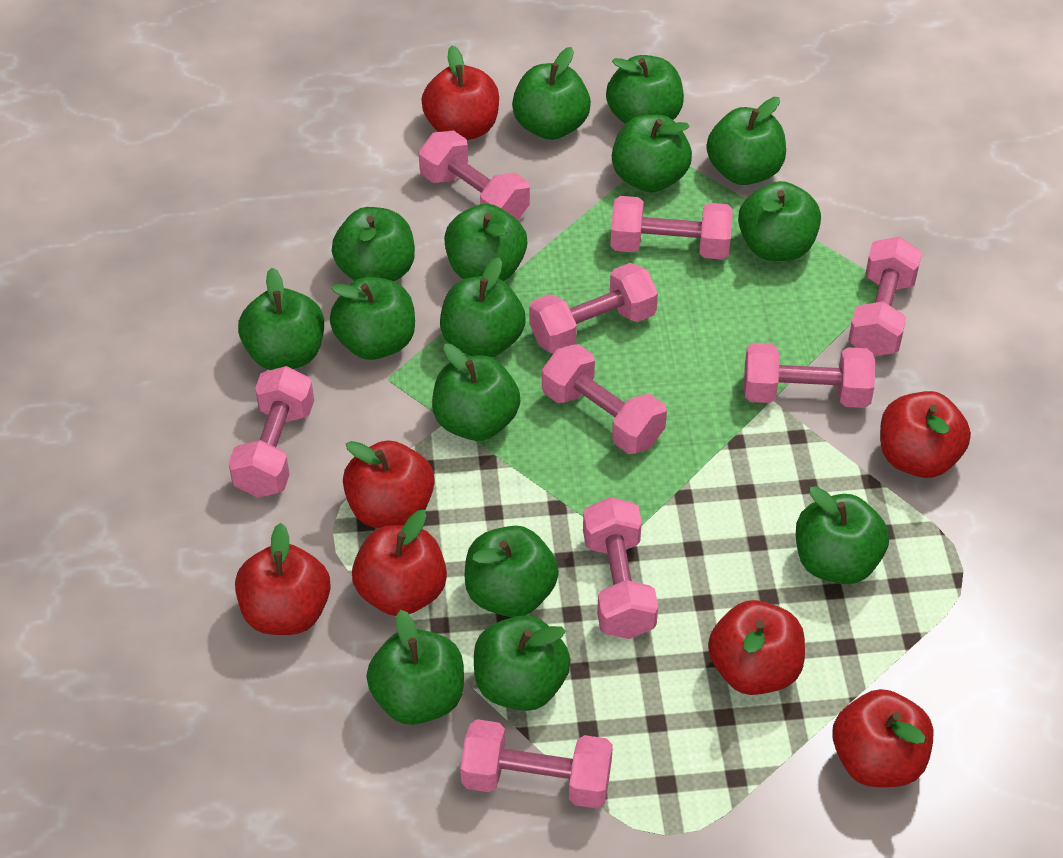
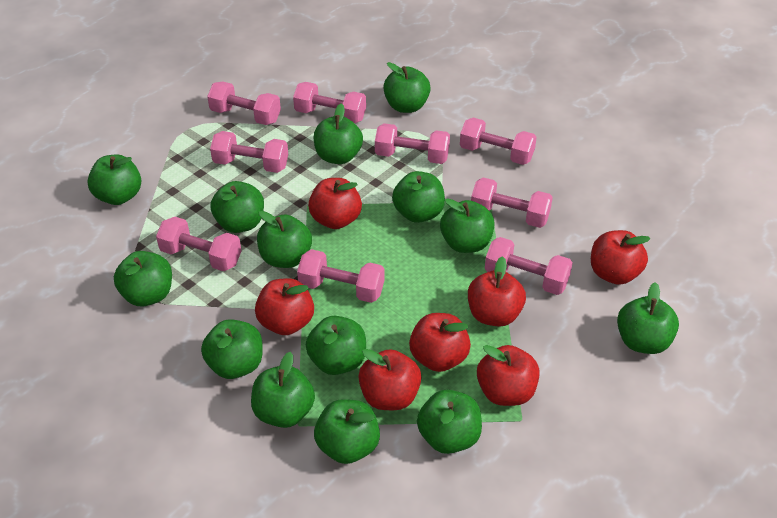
green apple: 15 -> 14

